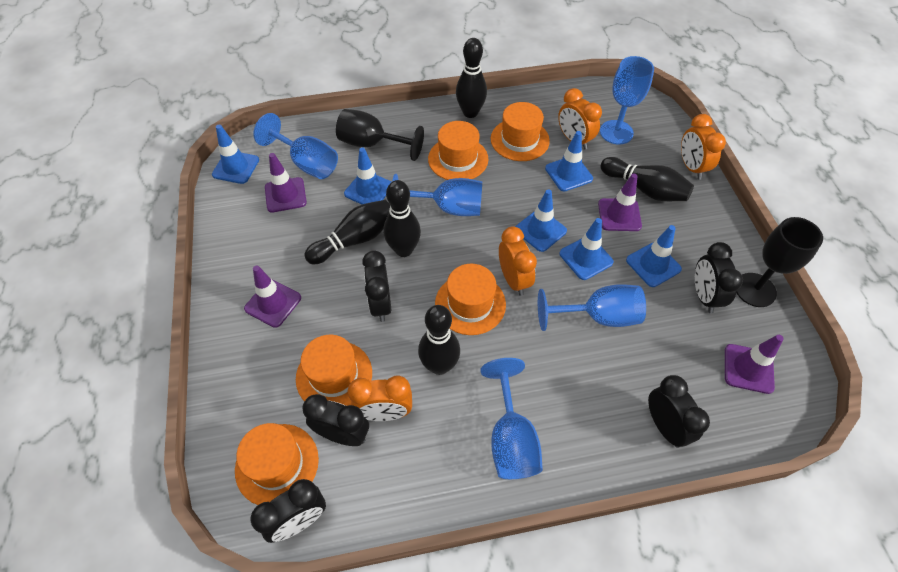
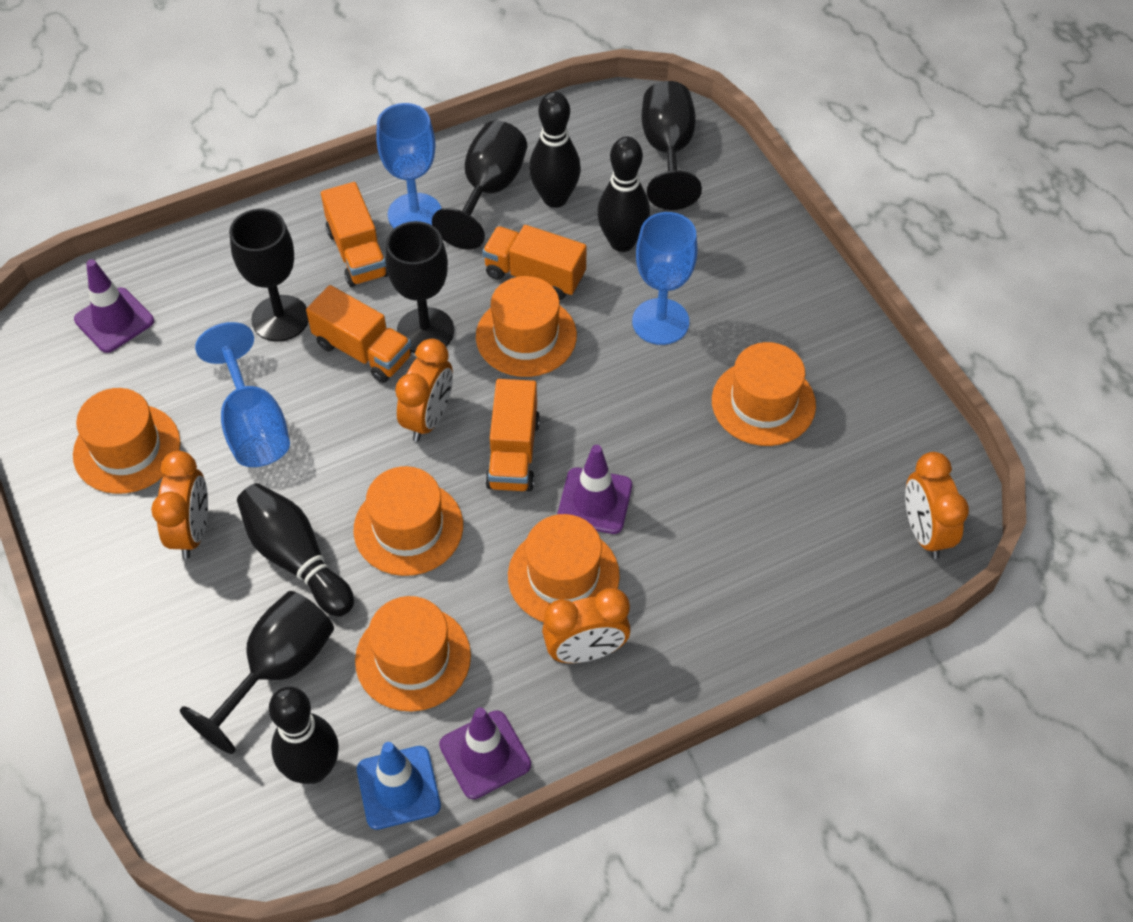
black bowling pin: 5 -> 4
black clock: 5 -> 0
black goblet: 2 -> 5
blue goblet: 5 -> 3
blue traffic cone: 6 -> 1
orange hat: 5 -> 6
orange truck: 0 -> 4
purple traffic cone: 4 -> 3

